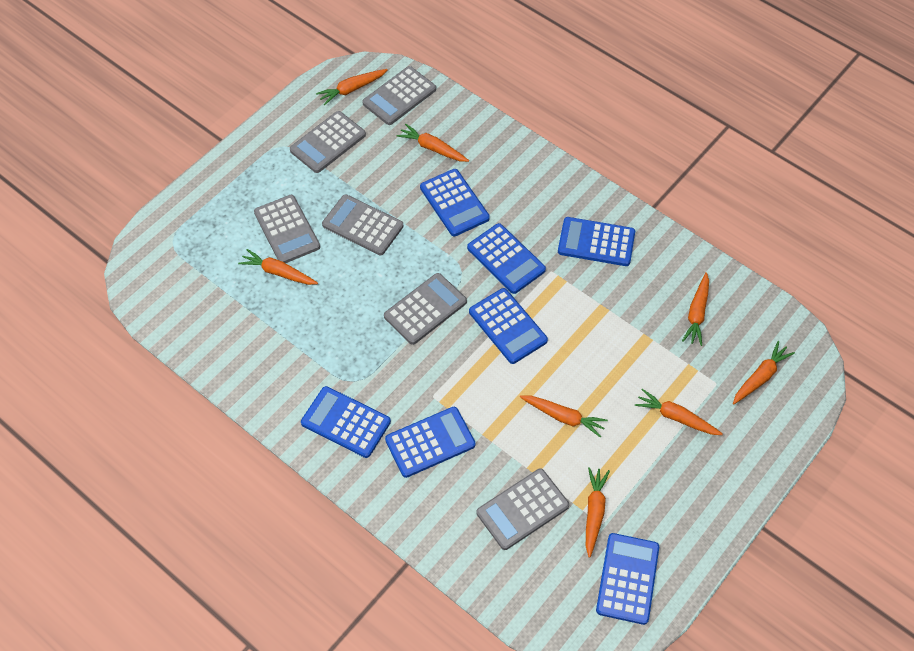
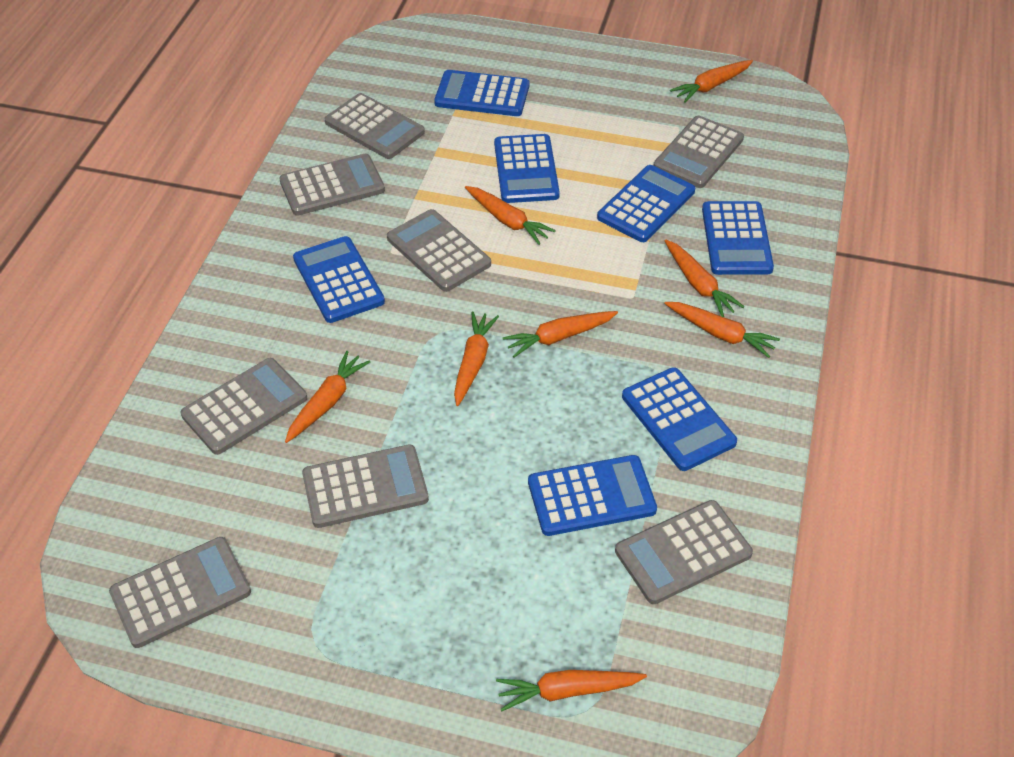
grey calculator: 6 -> 8

